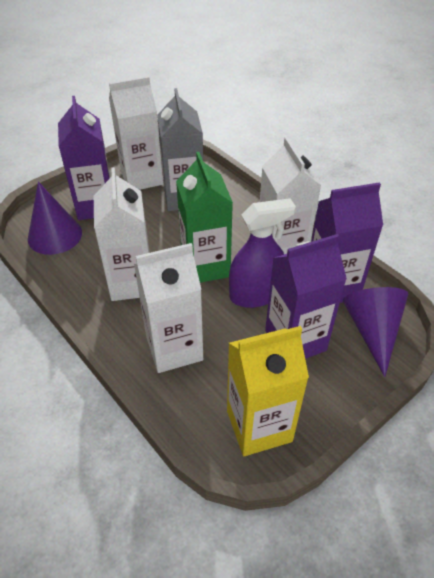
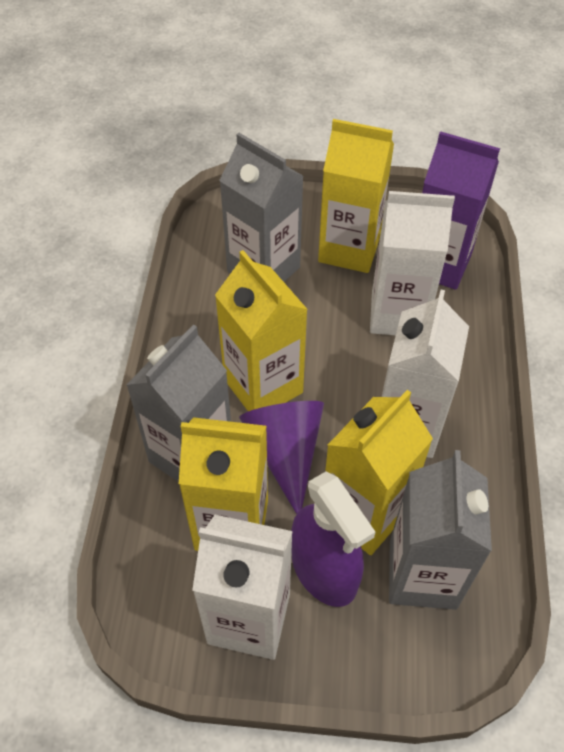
green carton: 1 -> 0
grey carton: 1 -> 3
purple carton: 3 -> 1
purple cone: 2 -> 1
white carton: 4 -> 3
yellow carton: 1 -> 4

